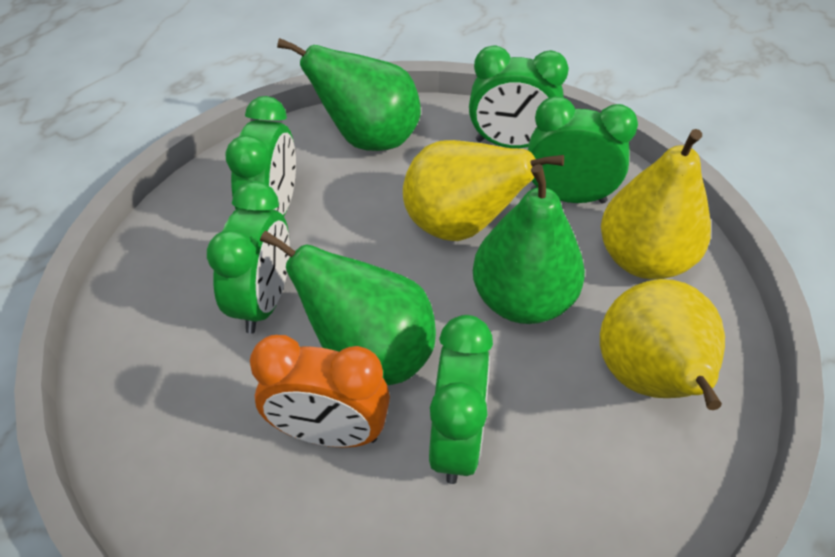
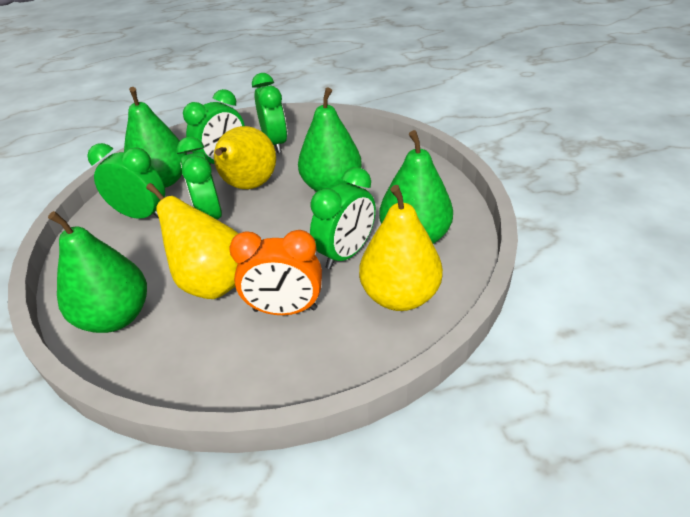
green pear: 3 -> 4

